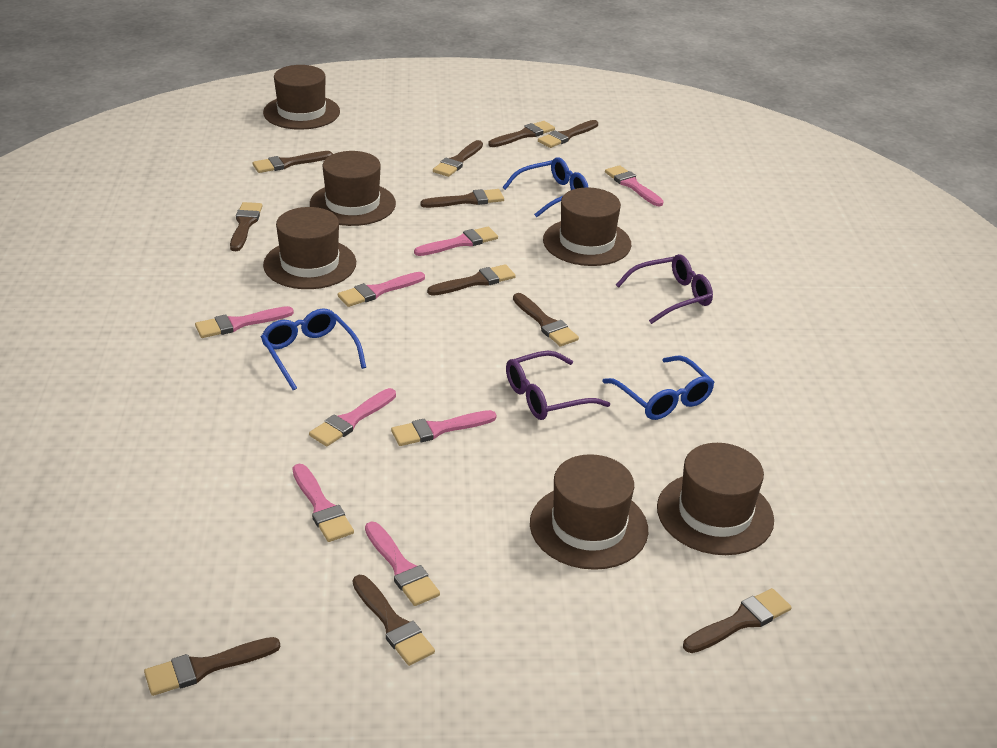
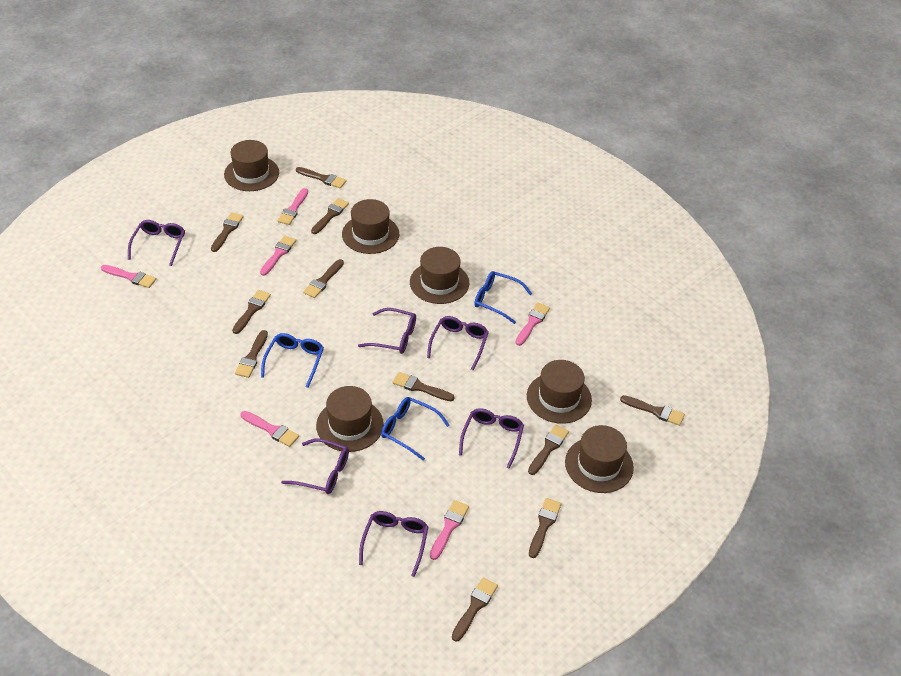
pink brush: 8 -> 6
purple glasses: 2 -> 6

